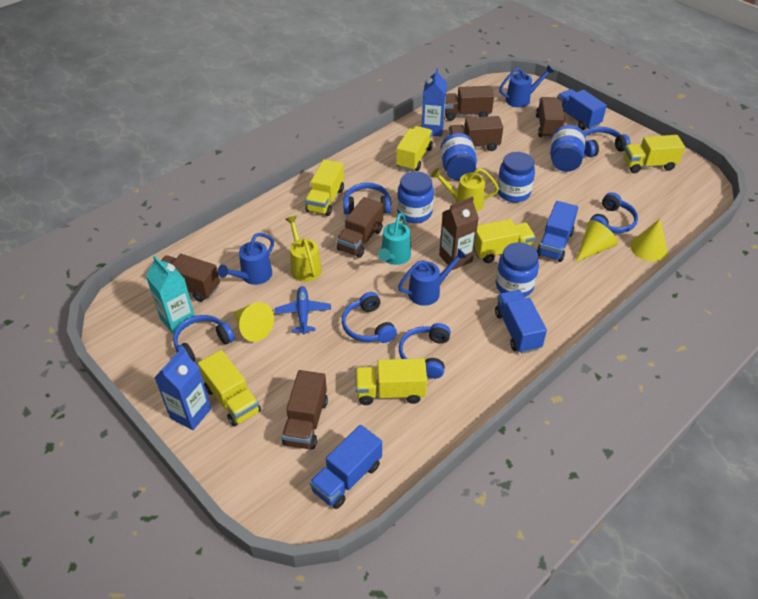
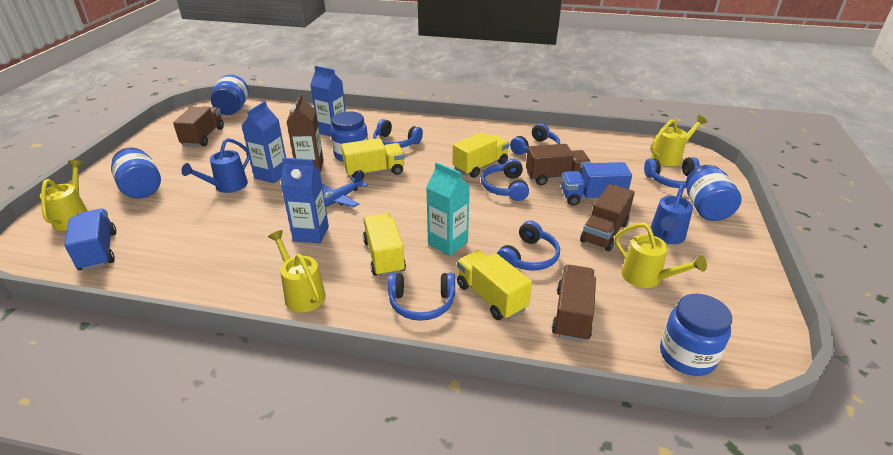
blue carton: 2 -> 3
blue truck: 4 -> 2
blue watering can: 3 -> 2
brown truck: 6 -> 4
turquoise watering can: 1 -> 0
yellow cone: 3 -> 0
yellow truck: 6 -> 4
yellow watering can: 2 -> 4

